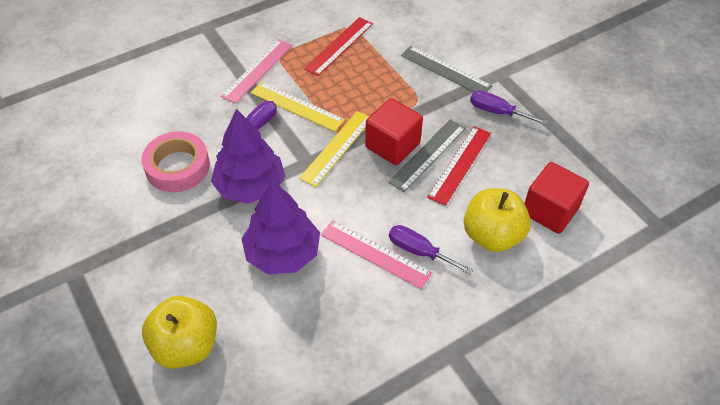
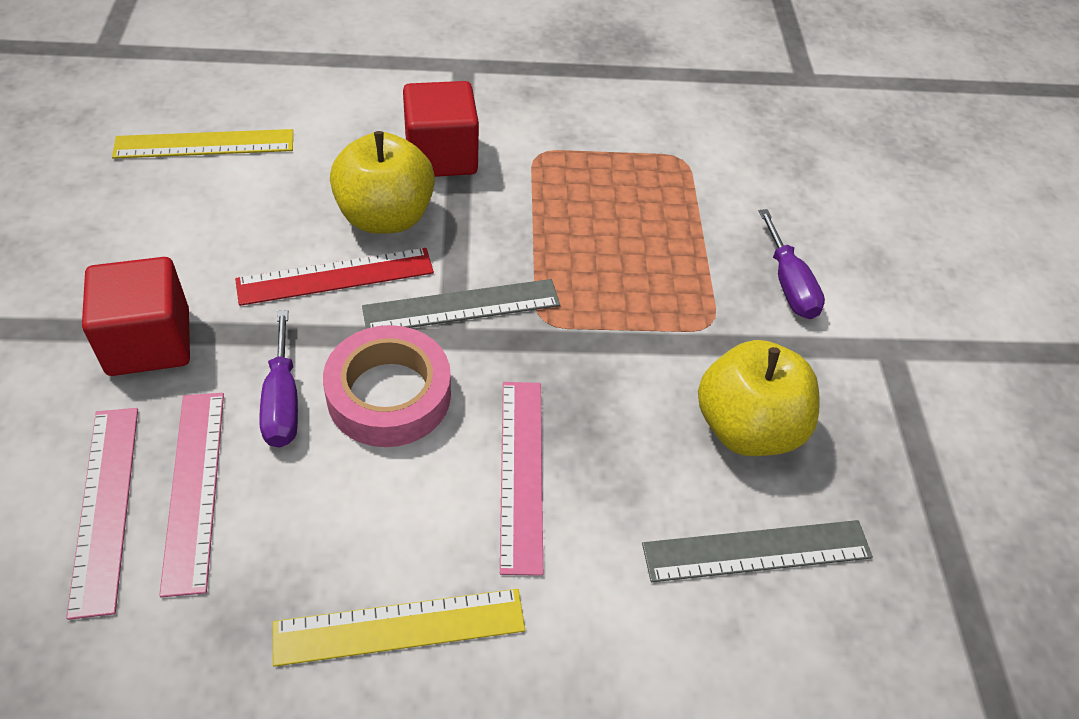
pink ruler: 2 -> 3
purple screwdriver: 3 -> 2
purple tree: 2 -> 0
red ruler: 2 -> 1

